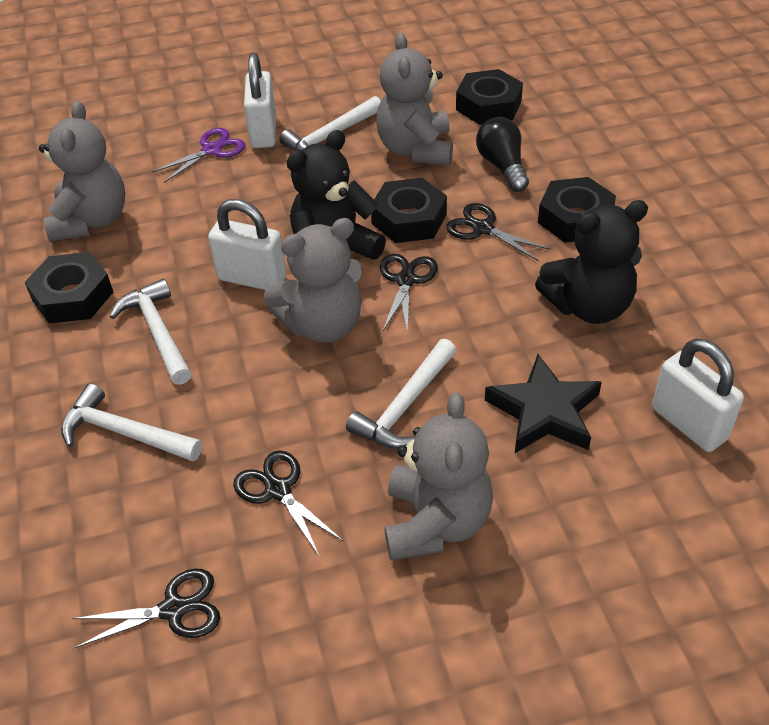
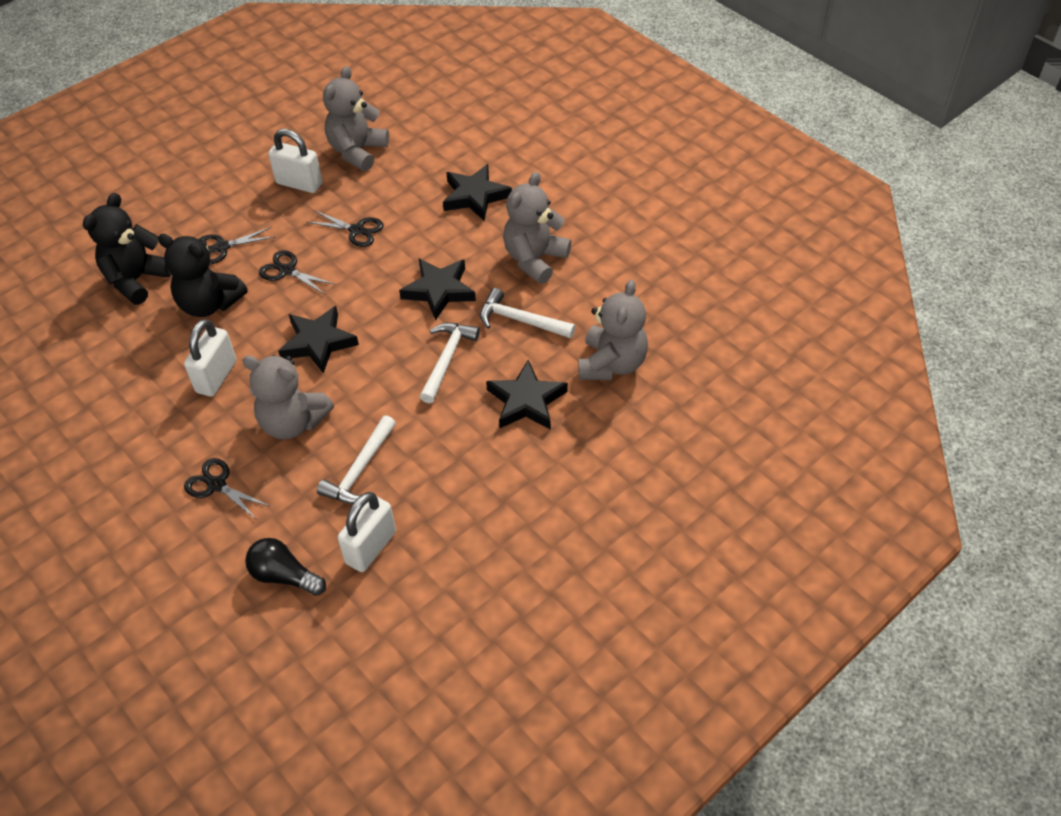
black nut: 4 -> 0
black star: 1 -> 4
purple scissors: 1 -> 0
white hammer: 4 -> 3

